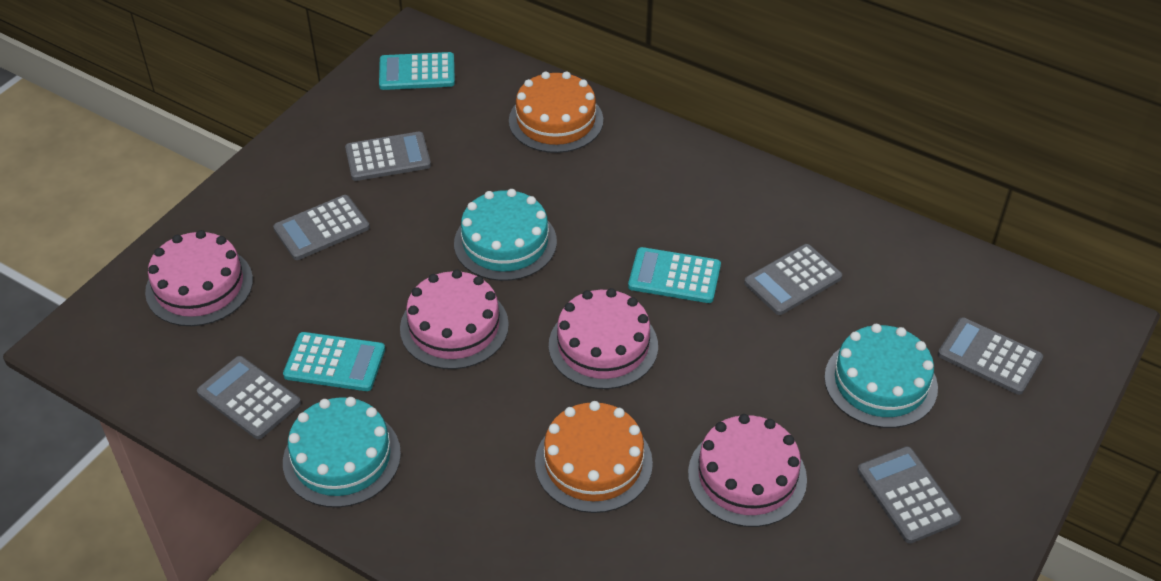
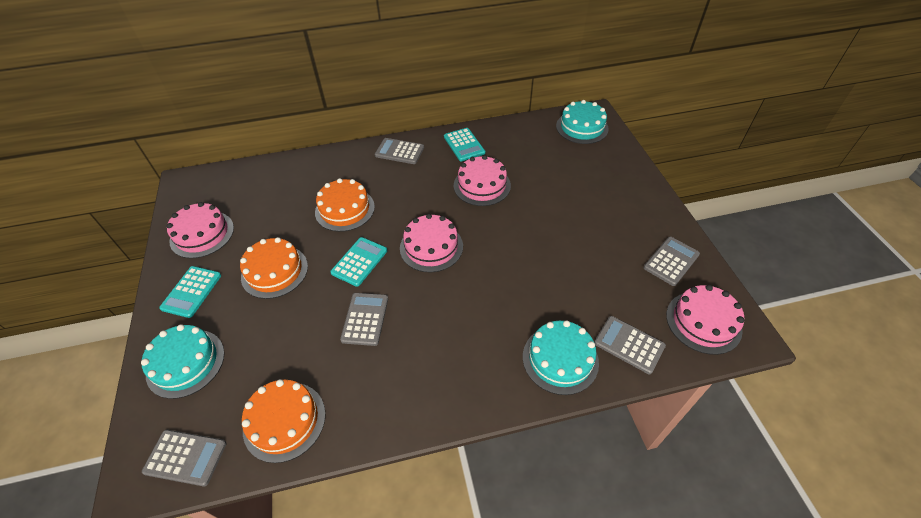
grey calculator: 6 -> 5
orange cake: 2 -> 3

